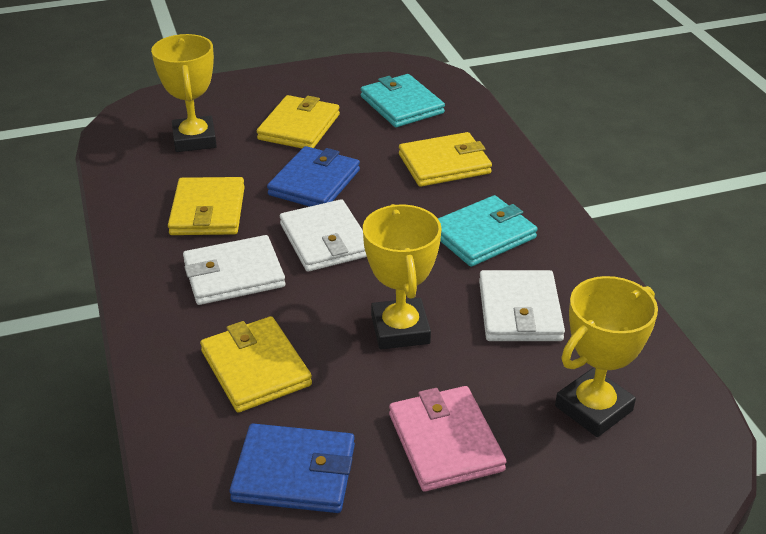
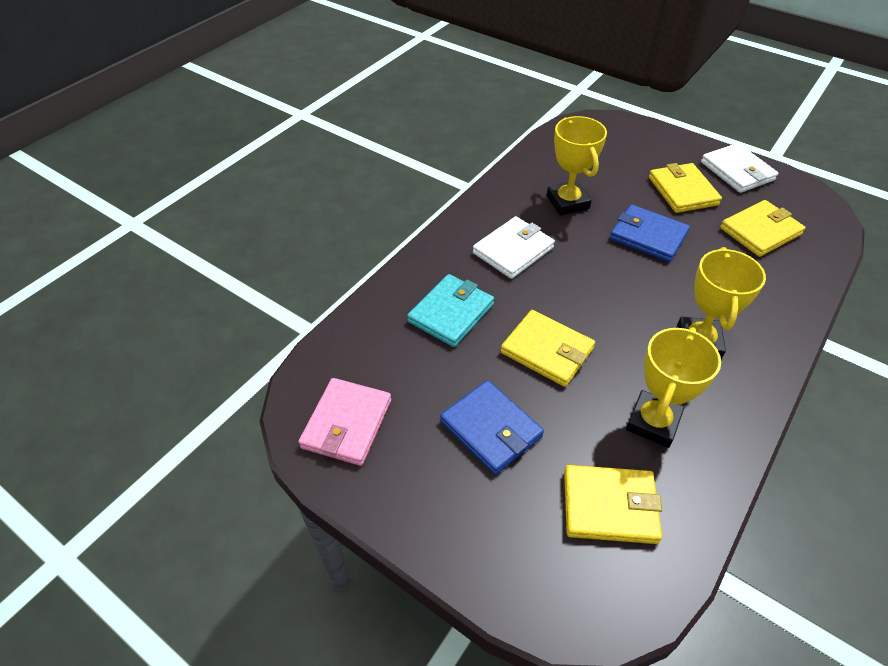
turquoise wallet: 2 -> 1
white wallet: 3 -> 2

